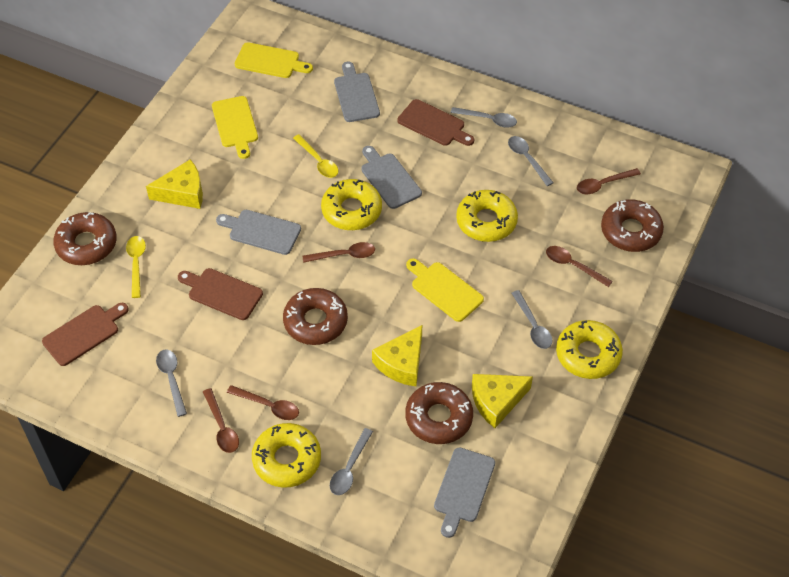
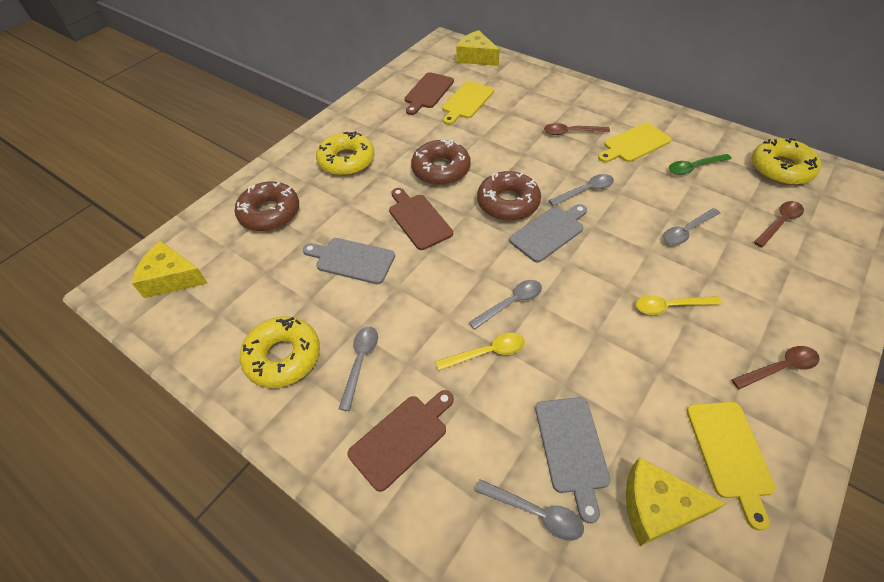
brown donut: 4 -> 3
brown spoon: 5 -> 3
green spoon: 0 -> 1
grey cutting board: 4 -> 3
yellow donut: 4 -> 3

